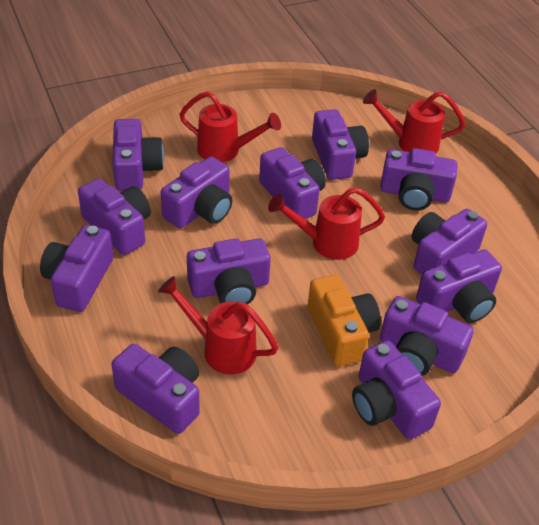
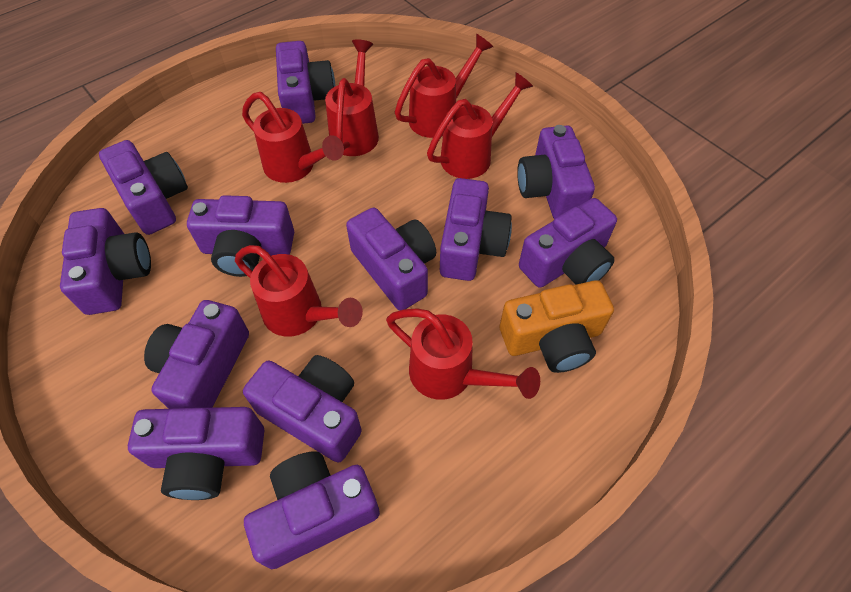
purple camera: 13 -> 12
red watering can: 4 -> 6

